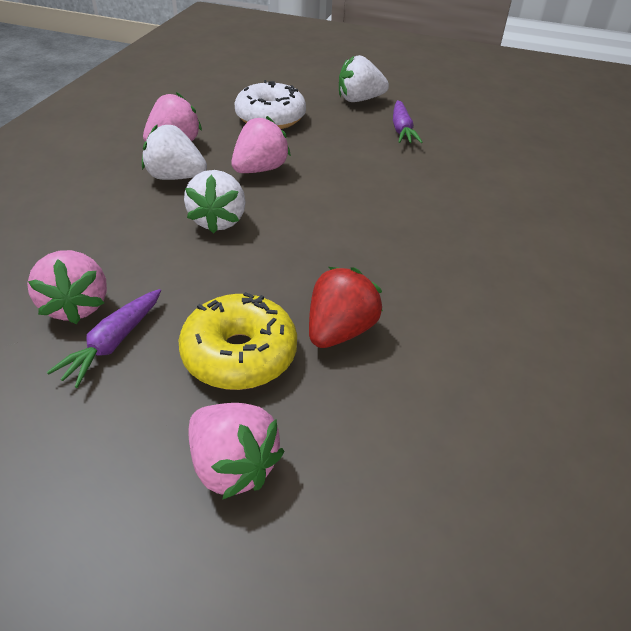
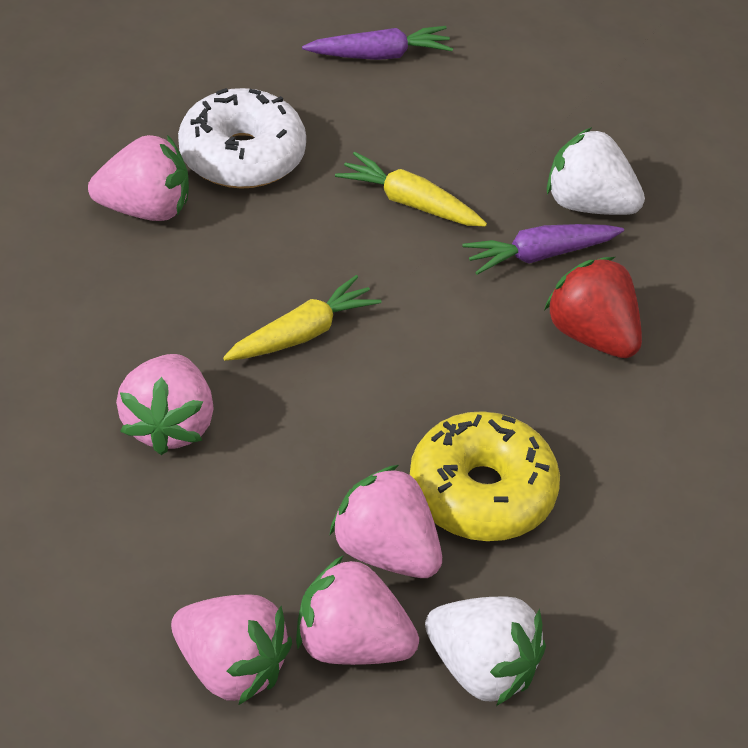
pink strawberry: 4 -> 5
white strawberry: 3 -> 2
yellow carrot: 0 -> 2

